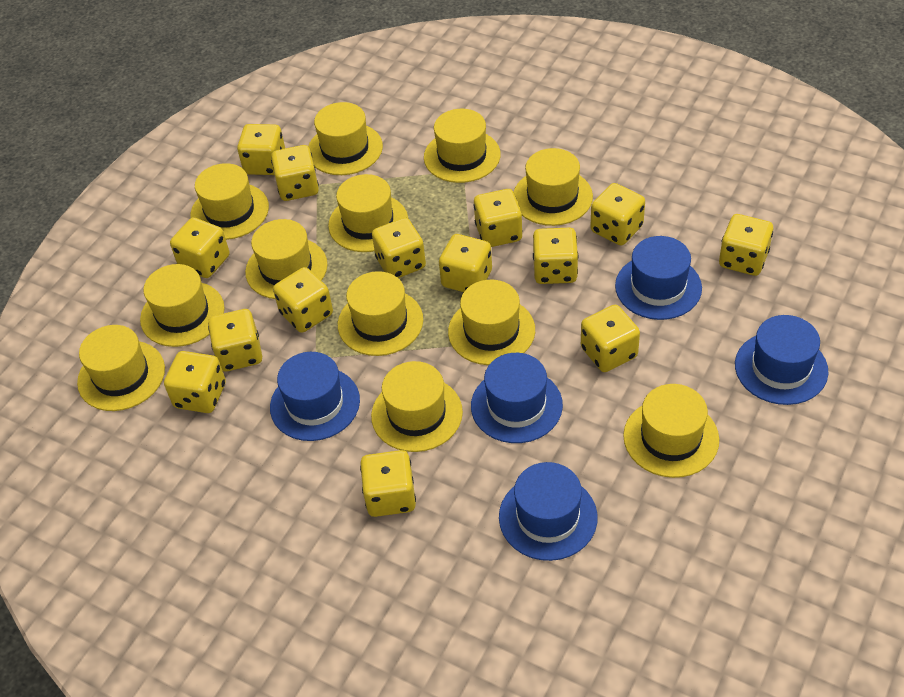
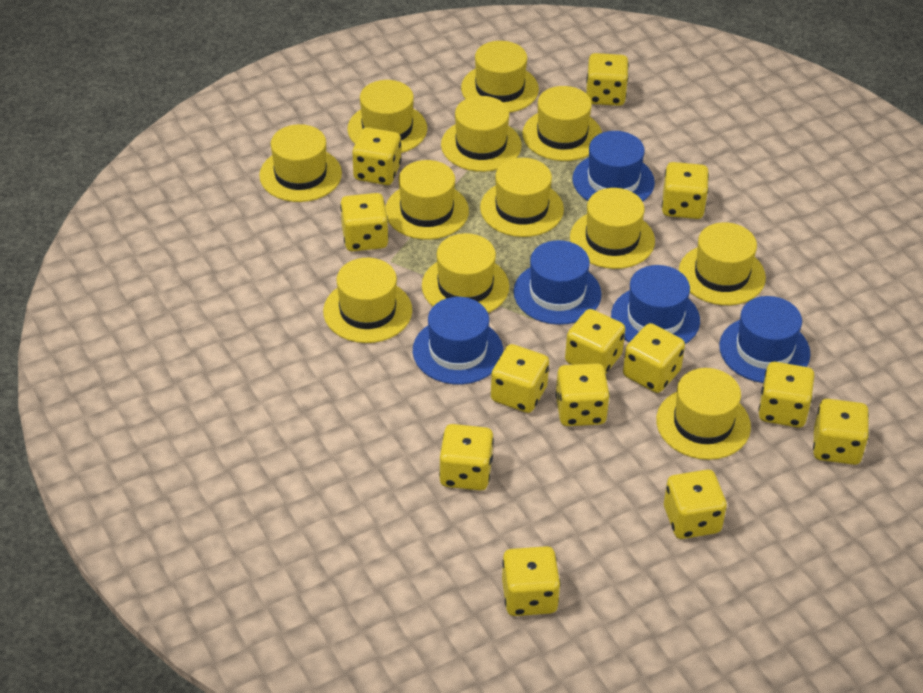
yellow dice: 14 -> 13

